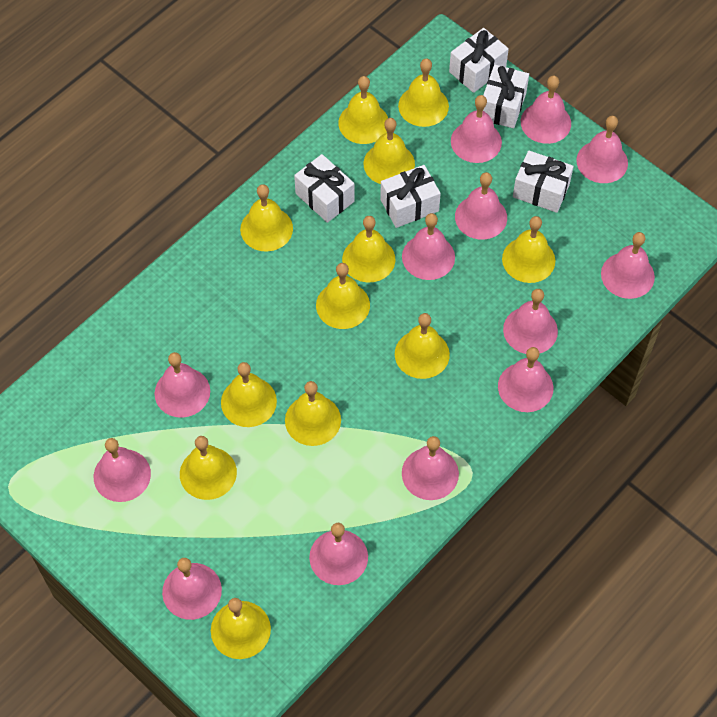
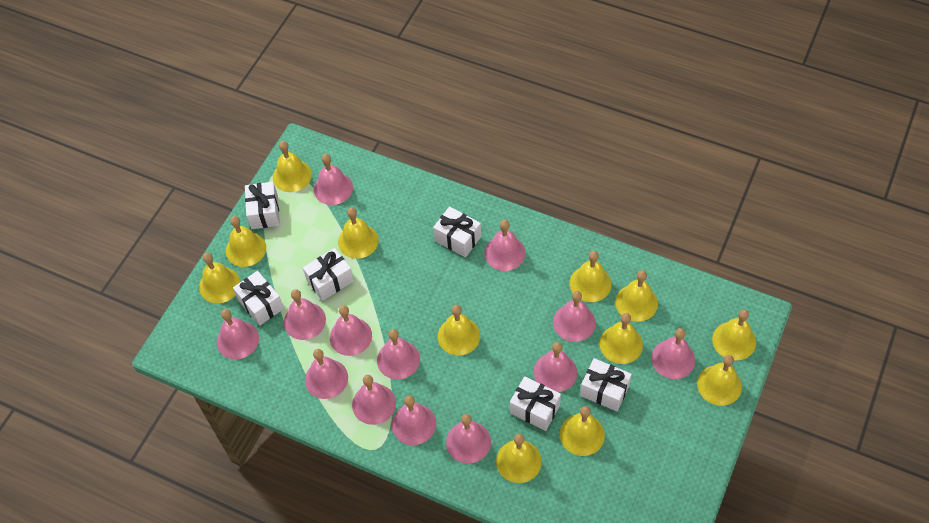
white gift: 5 -> 6

